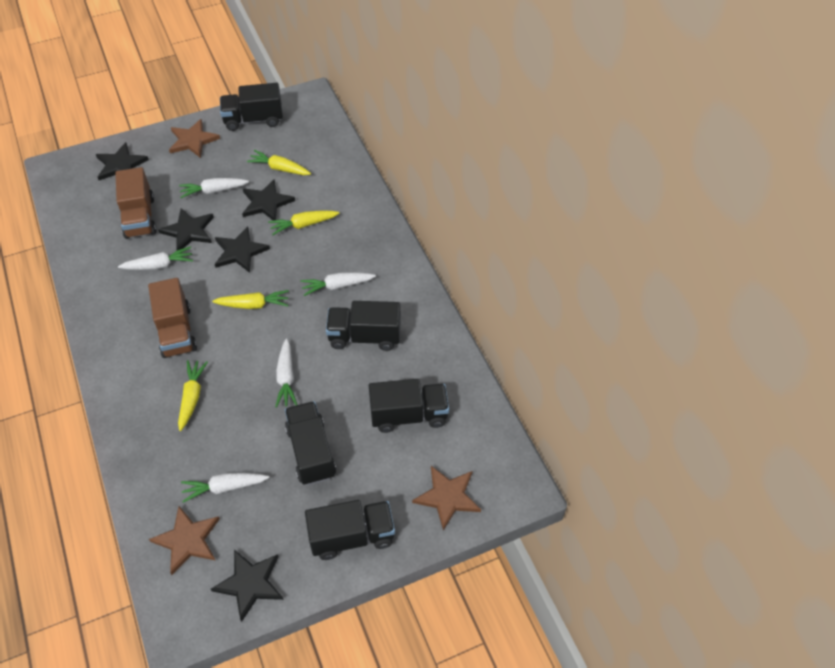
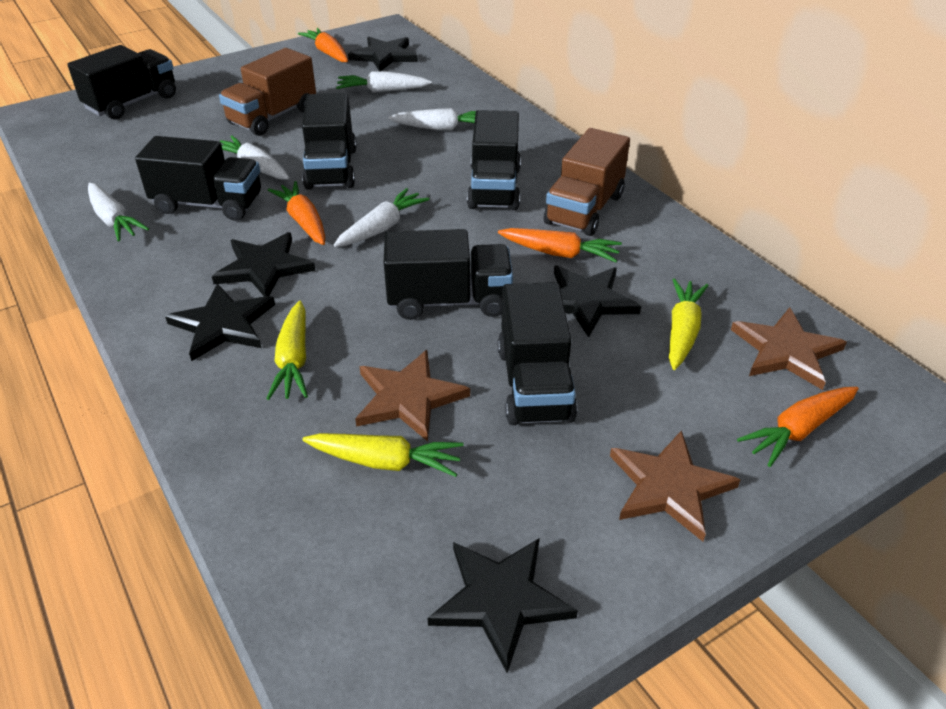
black truck: 5 -> 6
orange carrot: 0 -> 4
yellow carrot: 4 -> 3

